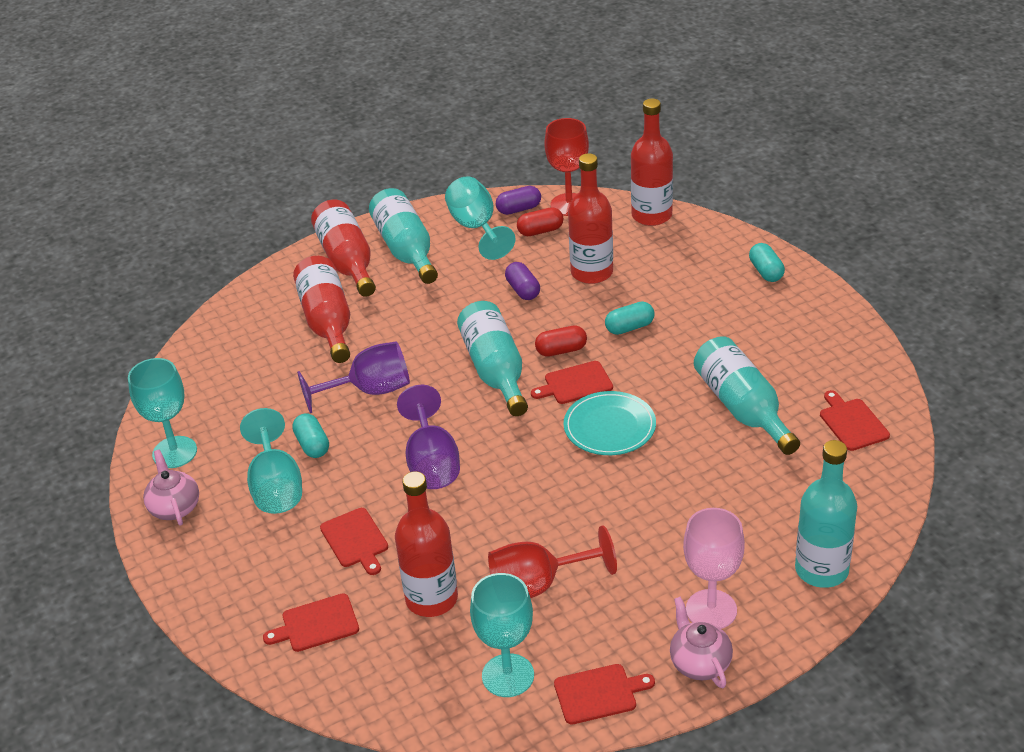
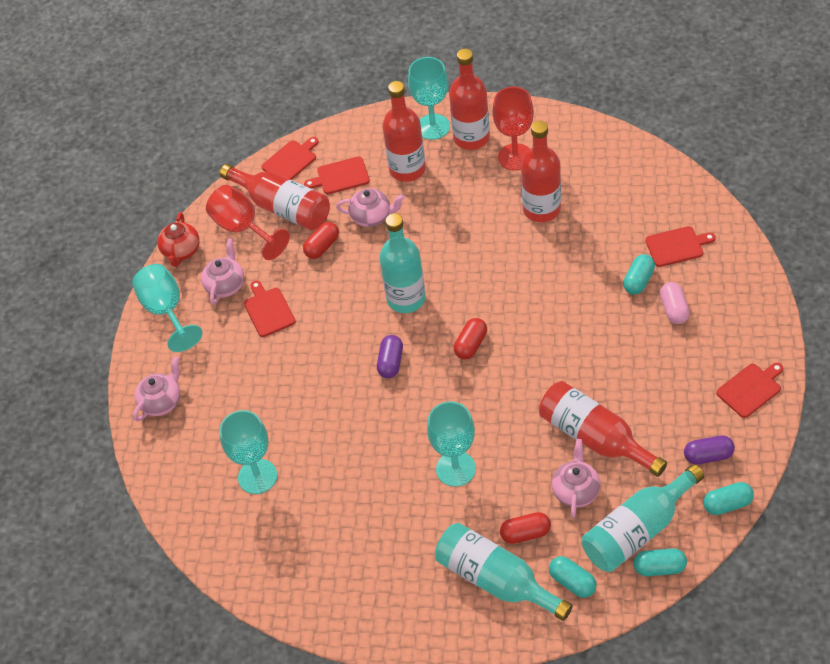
pink capsule: 0 -> 1
pink goblet: 1 -> 0
pink teapot: 2 -> 4
purple goblet: 2 -> 0
red capsule: 2 -> 3
red teapot: 0 -> 1
turquoise bottle: 4 -> 3
turquoise capsule: 3 -> 4
turquoise plate: 1 -> 0

